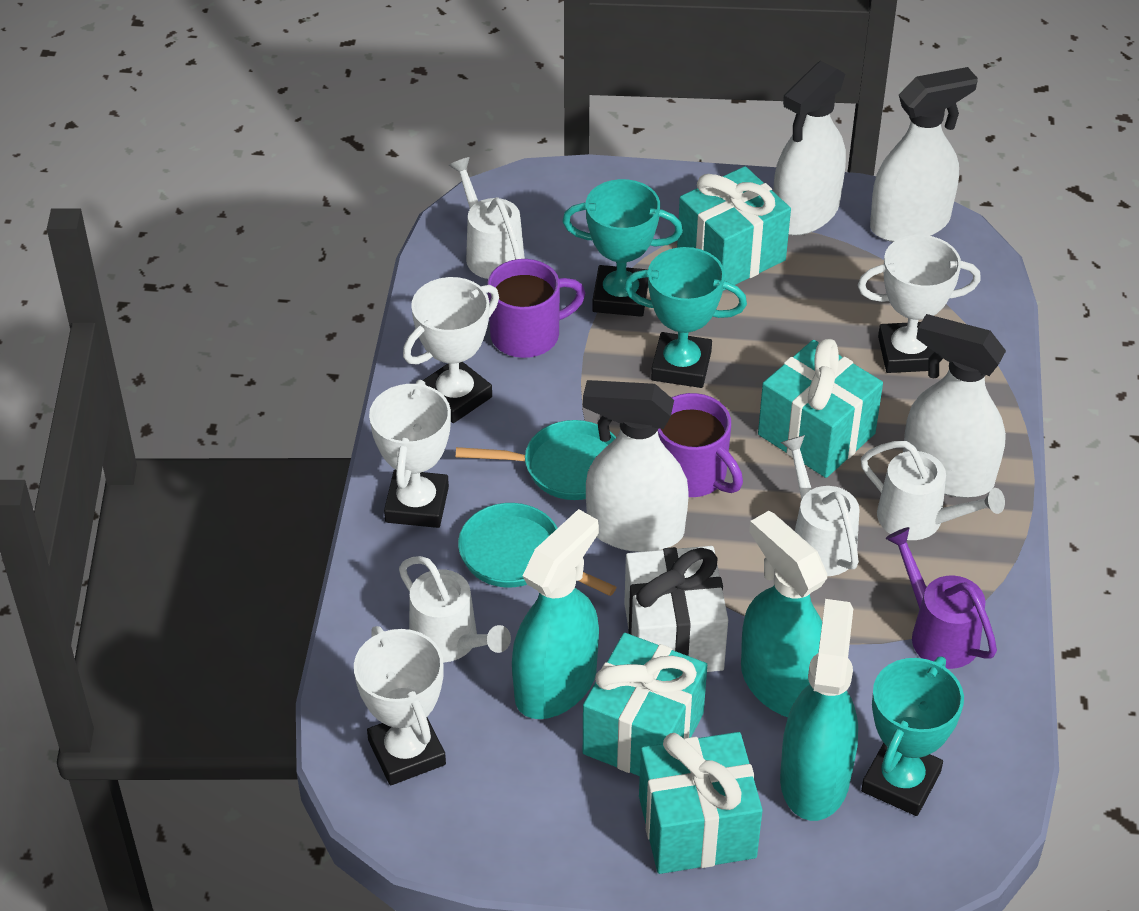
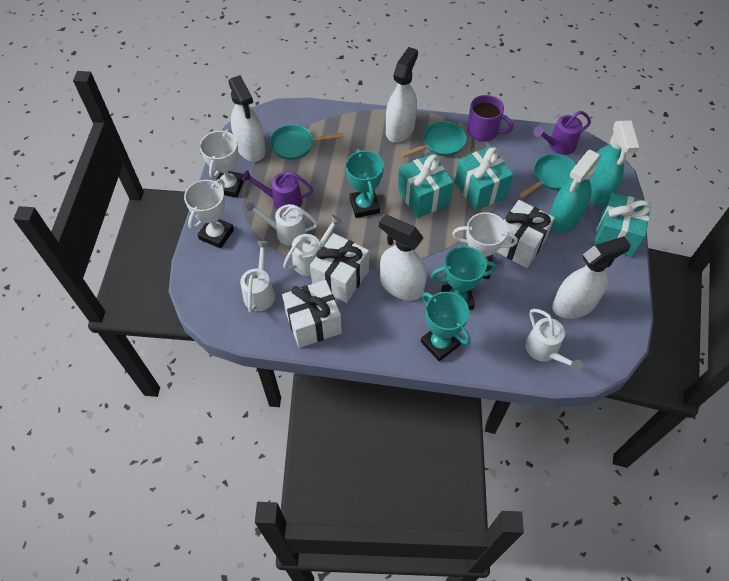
purple mug: 2 -> 1
purple watering can: 1 -> 2
turquoise gift: 4 -> 3
turquoise pan: 2 -> 3
turquoise spray bottle: 3 -> 2
white gift: 1 -> 3
white trophy: 4 -> 3

